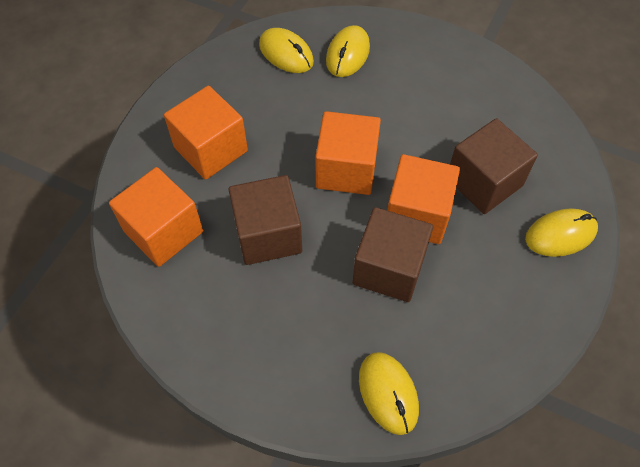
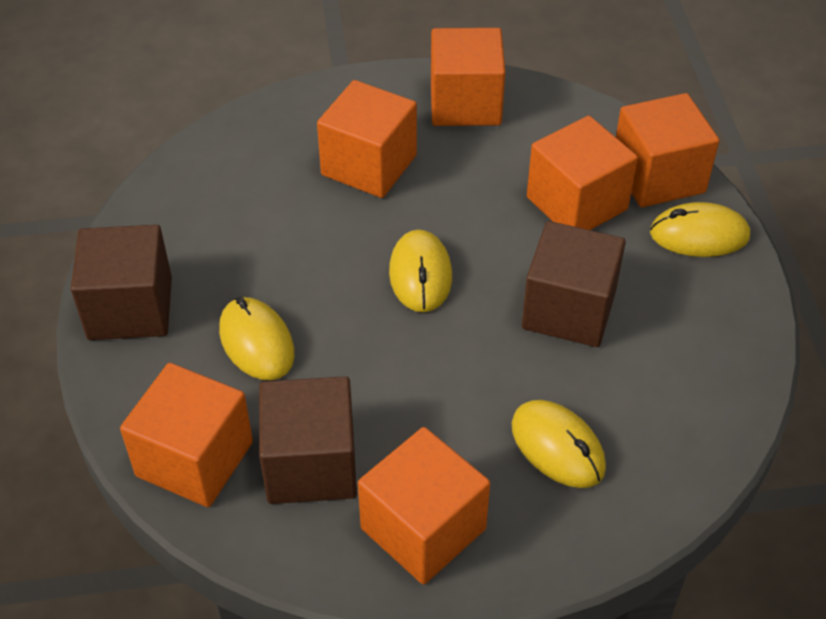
orange cube: 4 -> 6

